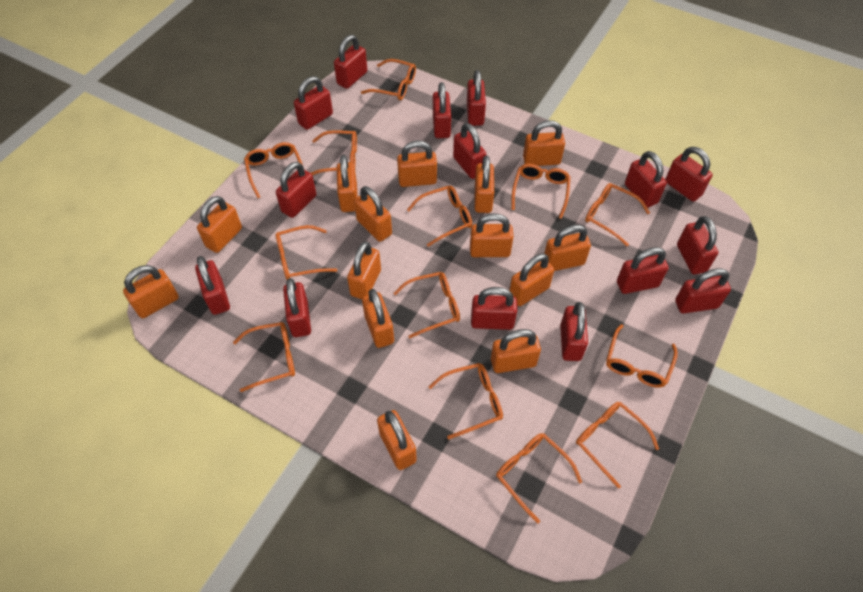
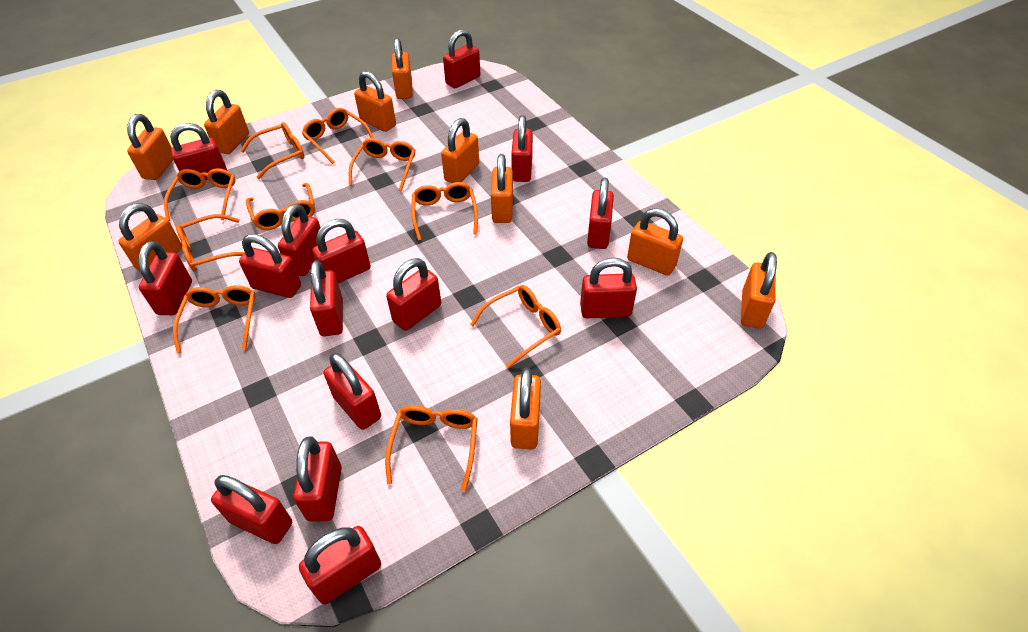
orange glasses: 13 -> 10
orange padlock: 14 -> 10

